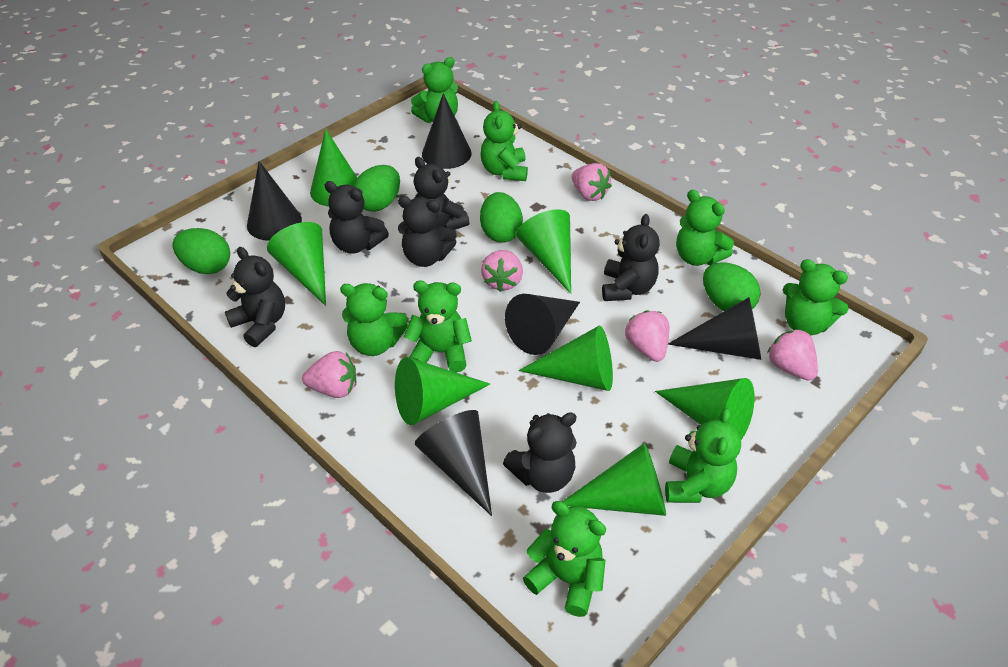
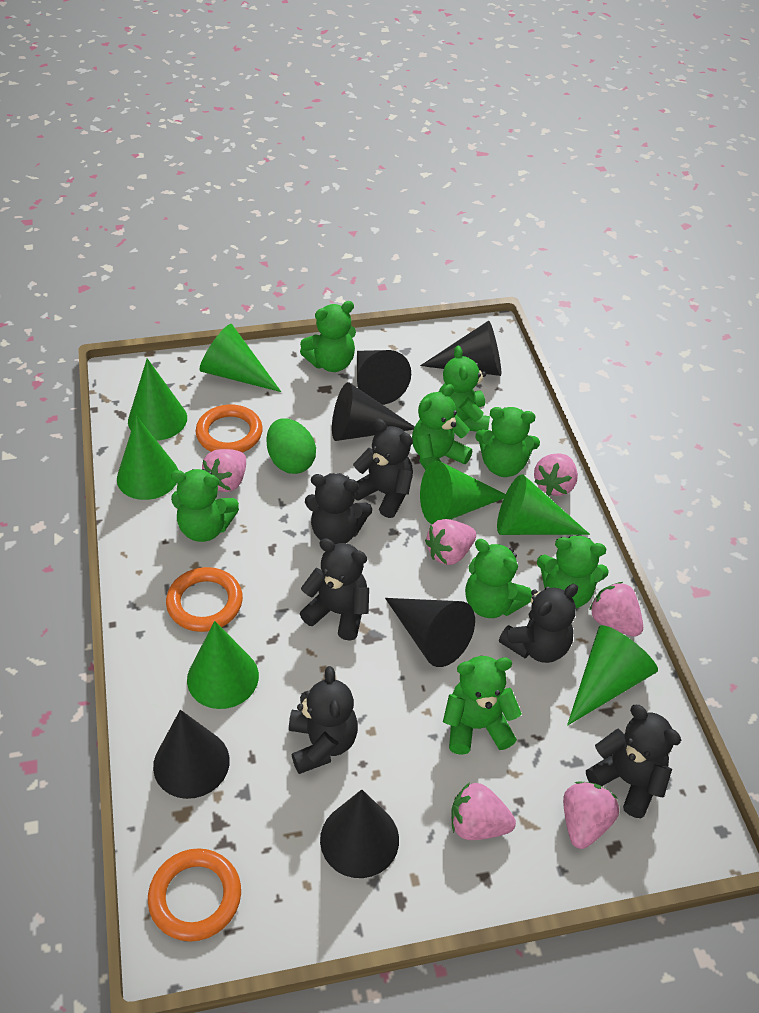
black cone: 5 -> 6
green egg: 4 -> 1
orange ring: 0 -> 3
pink strawberry: 5 -> 6

